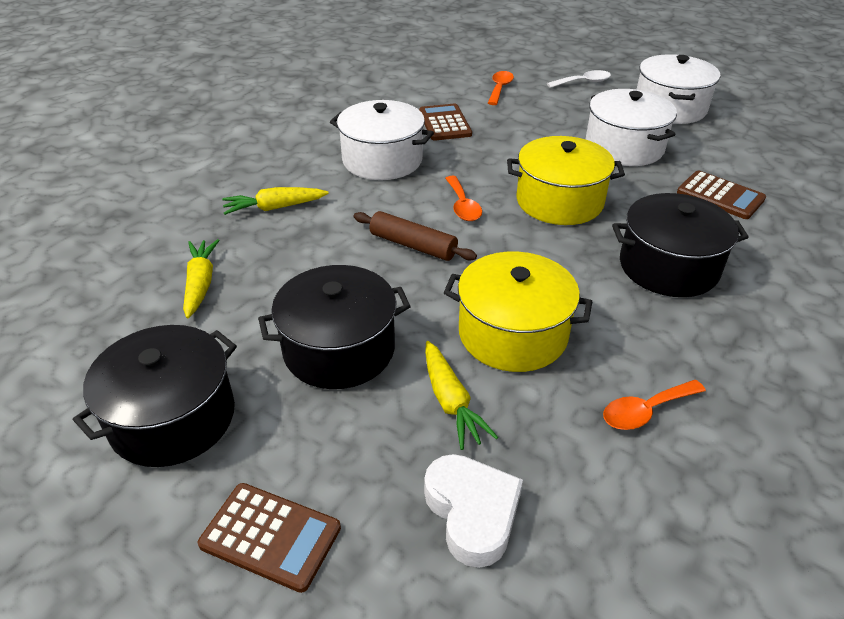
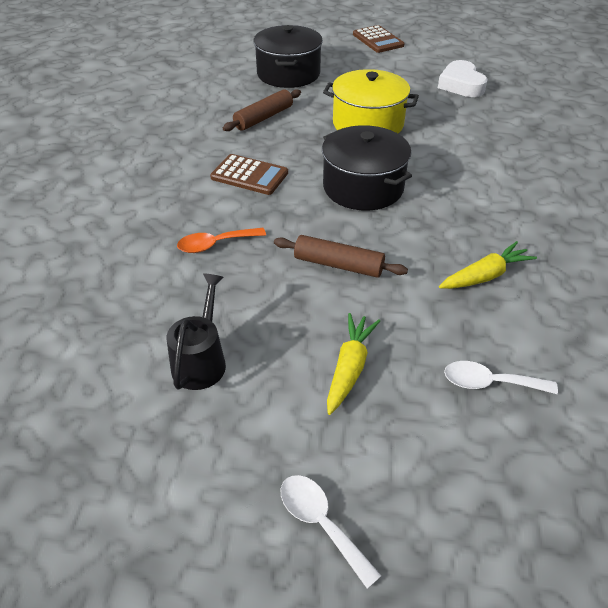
black pot: 3 -> 2
black watering can: 0 -> 1
brown calculator: 3 -> 2
brown rolling pin: 1 -> 2
orange spoon: 3 -> 1
white pot: 3 -> 0
white spoon: 1 -> 2
yellow carrot: 3 -> 2
yellow pot: 2 -> 1

